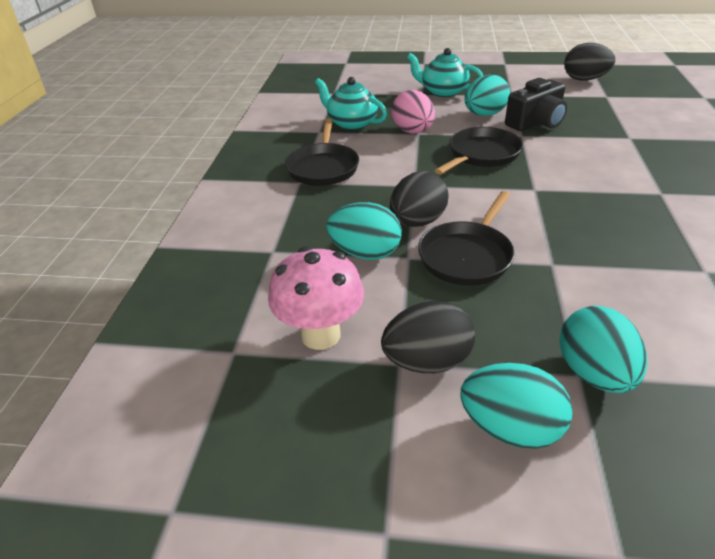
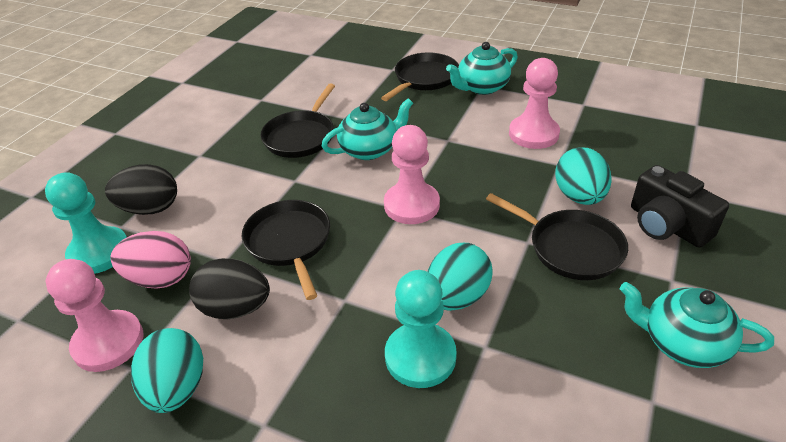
black egg: 3 -> 2
black pan: 3 -> 4
pink mushroom: 1 -> 0
pink pawn: 0 -> 3
turquoise egg: 4 -> 3
turquoise pawn: 0 -> 2
turquoise teapot: 2 -> 3

